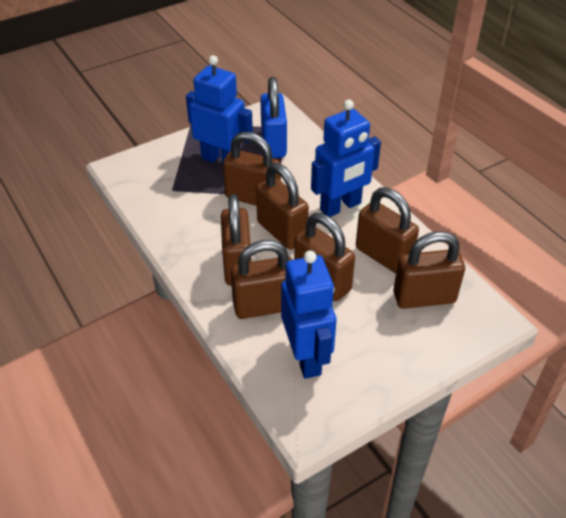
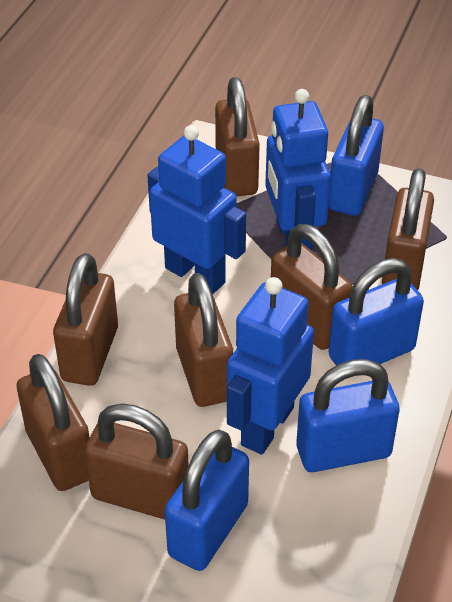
blue padlock: 1 -> 4

